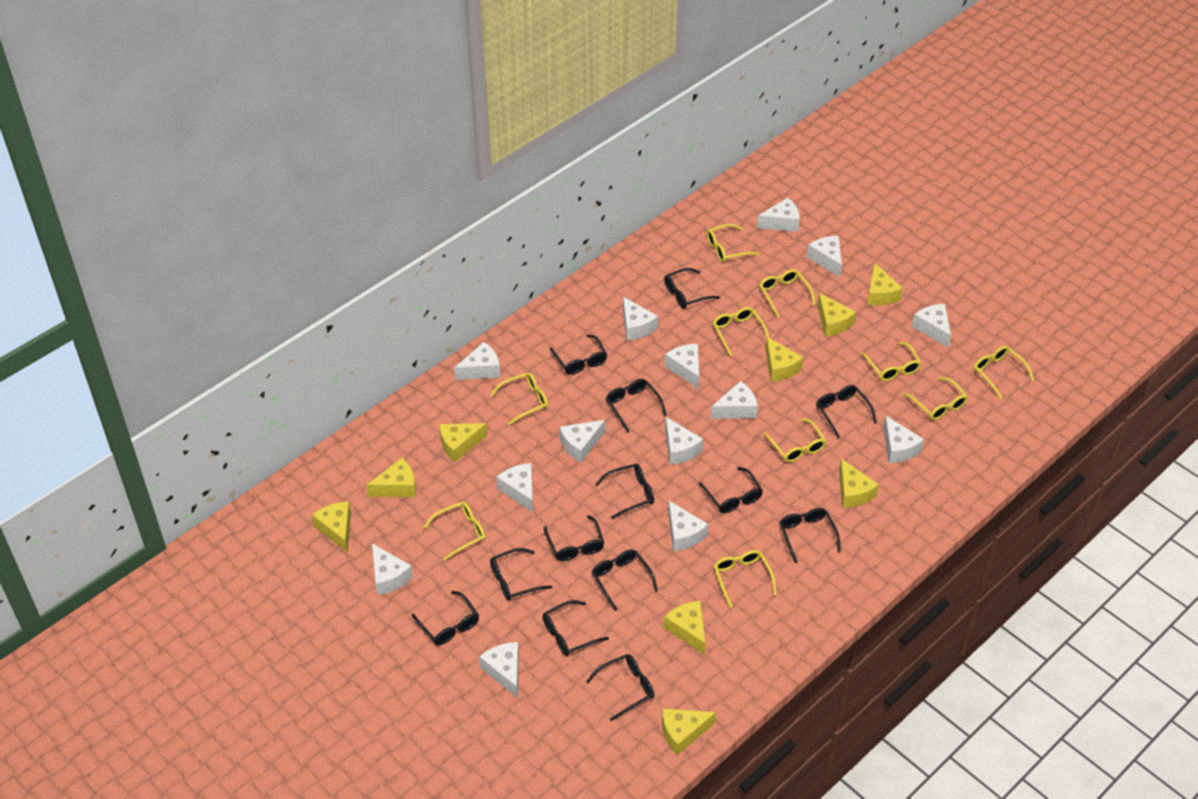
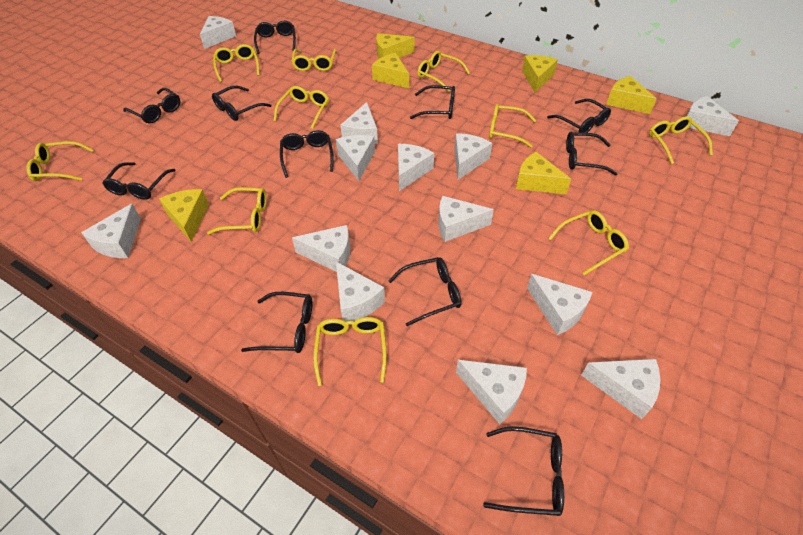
black glasses: 13 -> 11
white cheese: 14 -> 13
yellow cheese: 9 -> 6

